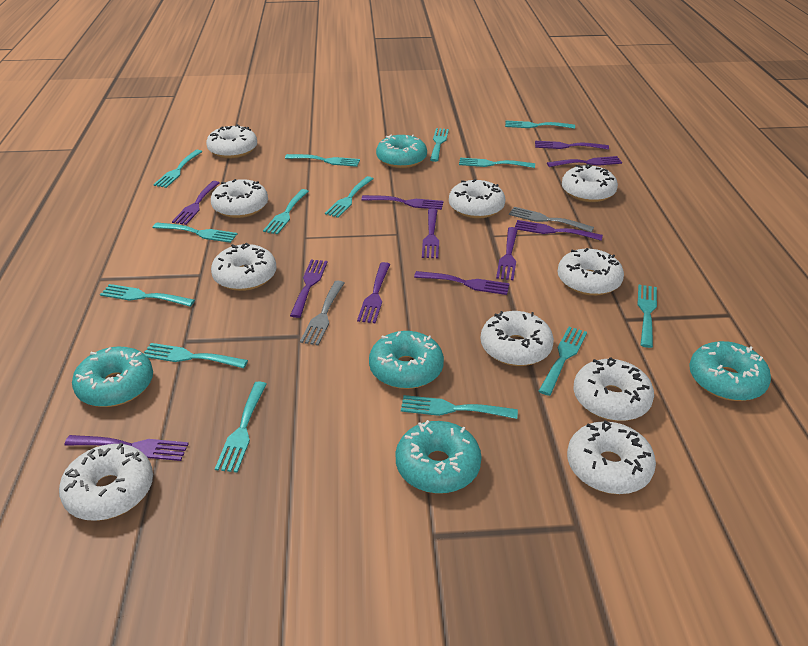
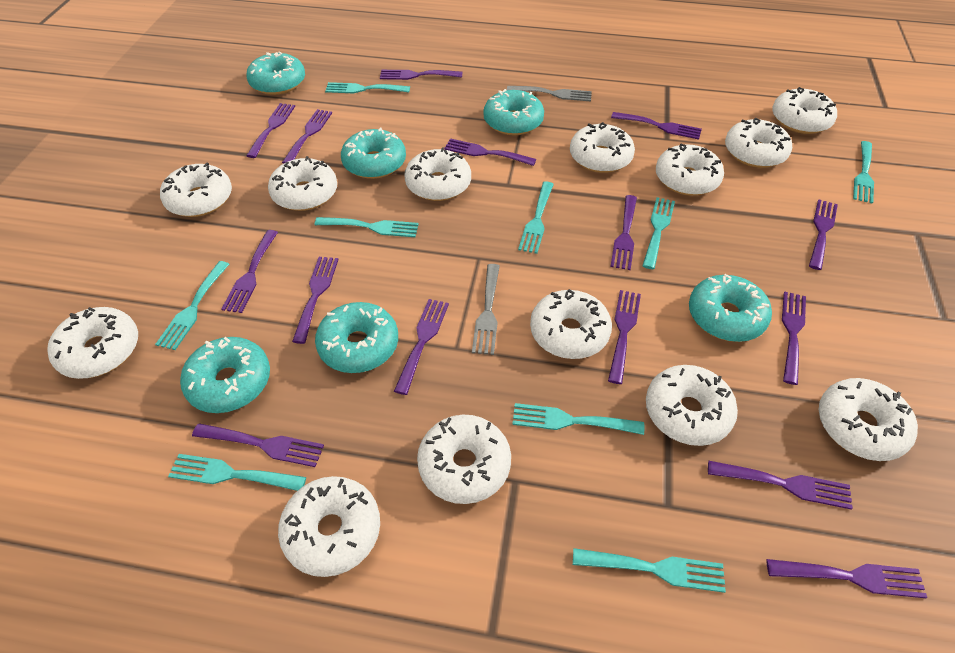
purple fork: 11 -> 15
turquoise donut: 5 -> 6
turquoise fork: 14 -> 9
white donut: 10 -> 13

